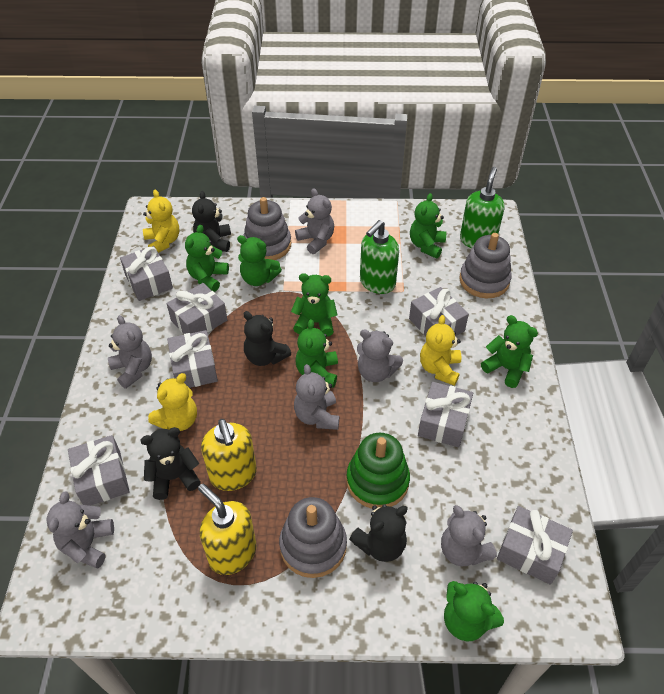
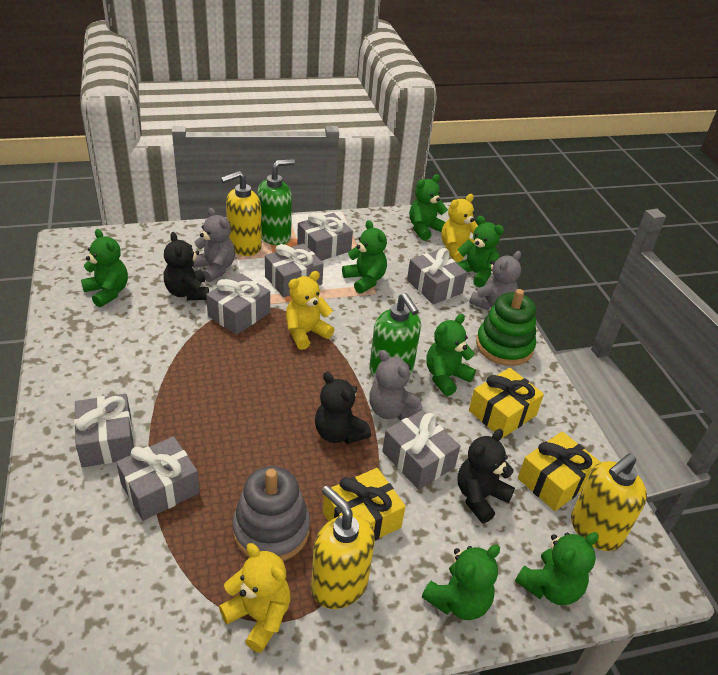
black teddy bear: 4 -> 3
grey stacking toy: 3 -> 1
grey teddy bear: 6 -> 3
yellow gift: 0 -> 3
yellow soap dispenser: 2 -> 3

